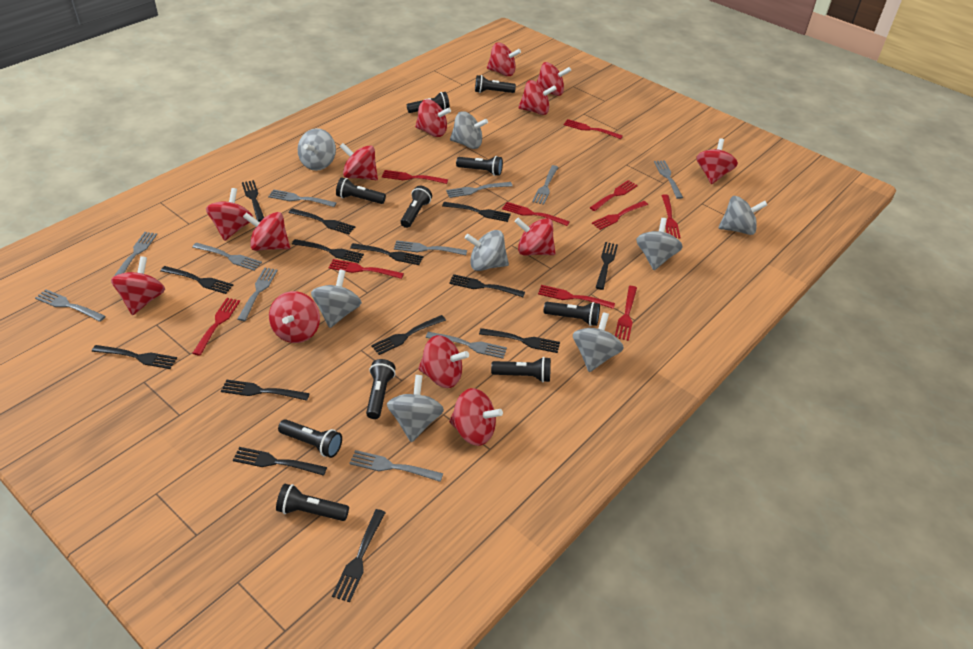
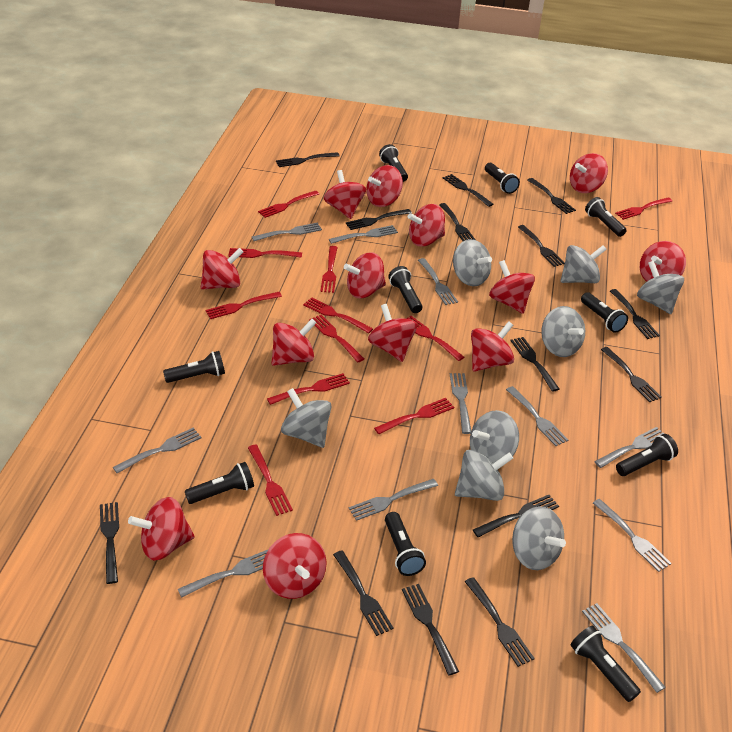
red fork: 10 -> 11

